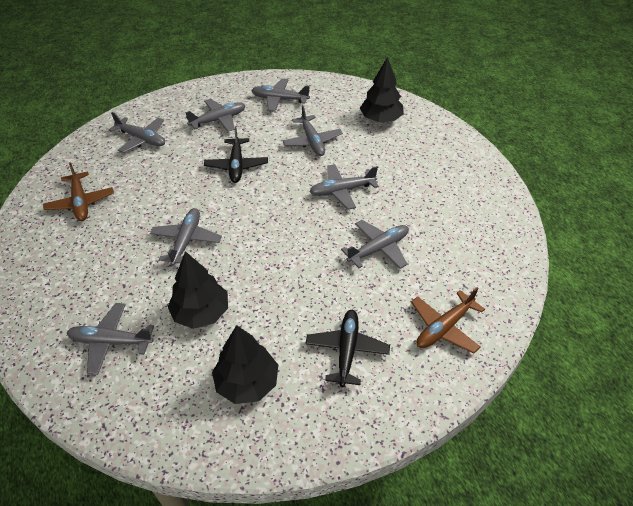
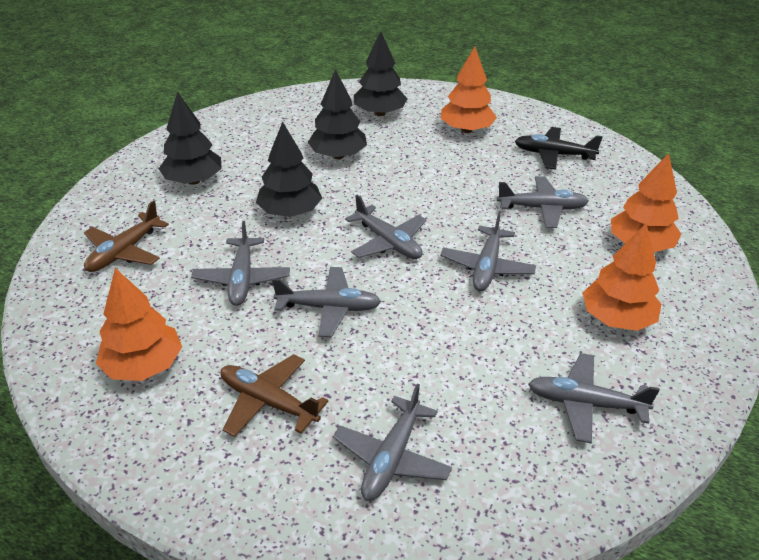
black plane: 2 -> 1
black tree: 3 -> 4
grey plane: 8 -> 7
orange tree: 0 -> 4

